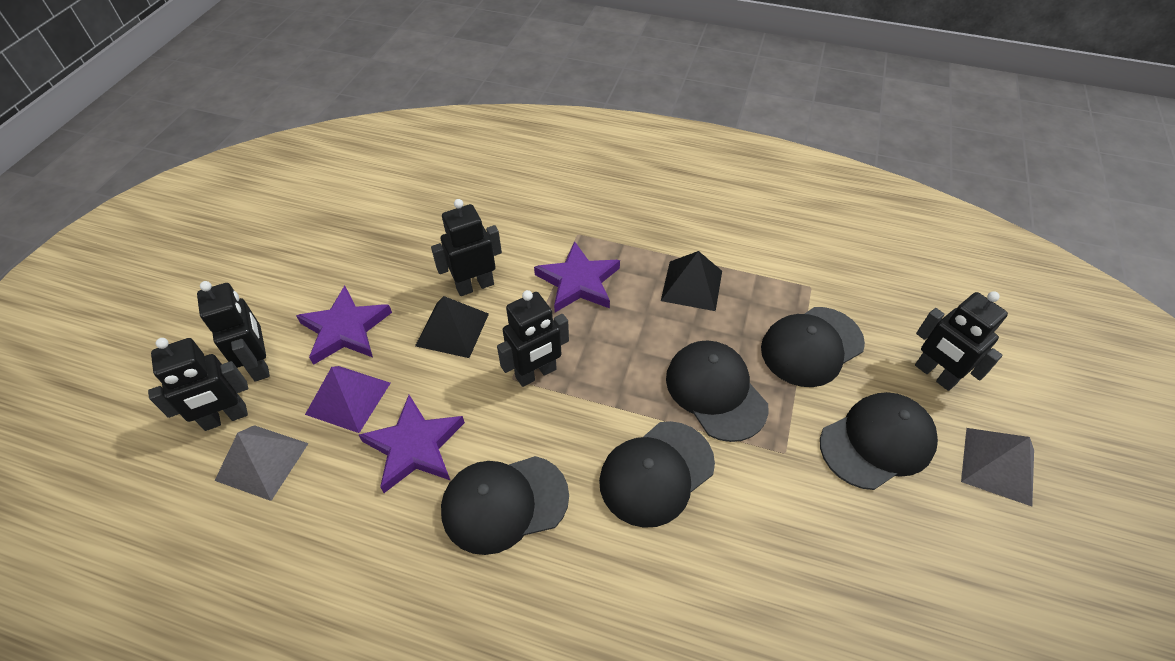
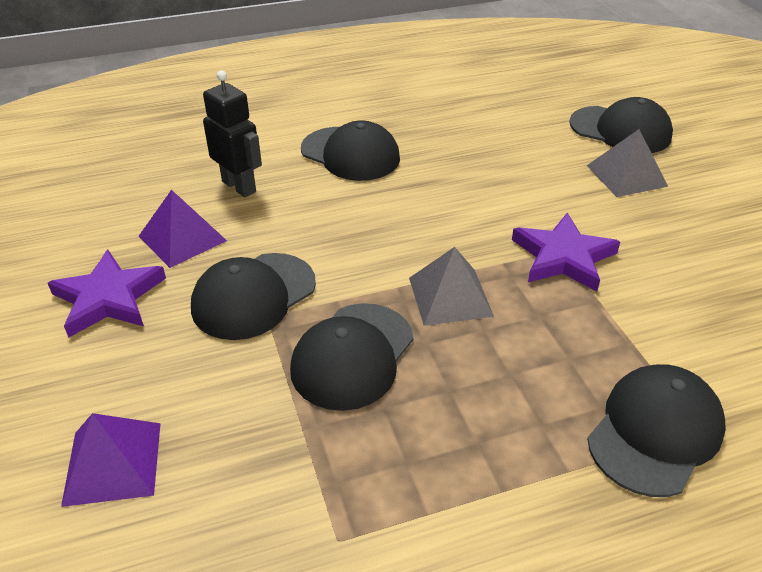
black pyramid: 2 -> 0
black robot: 5 -> 1
purple pyramid: 1 -> 2
purple star: 3 -> 2

